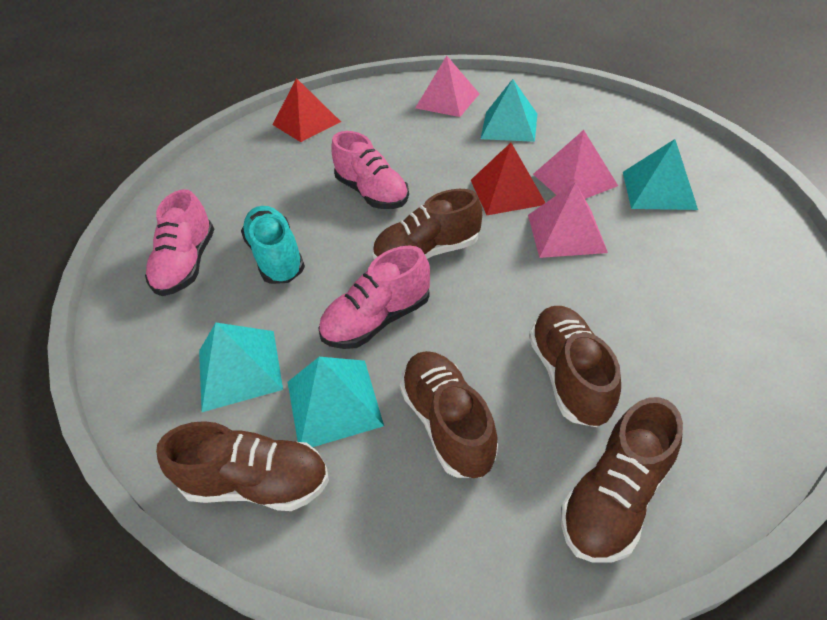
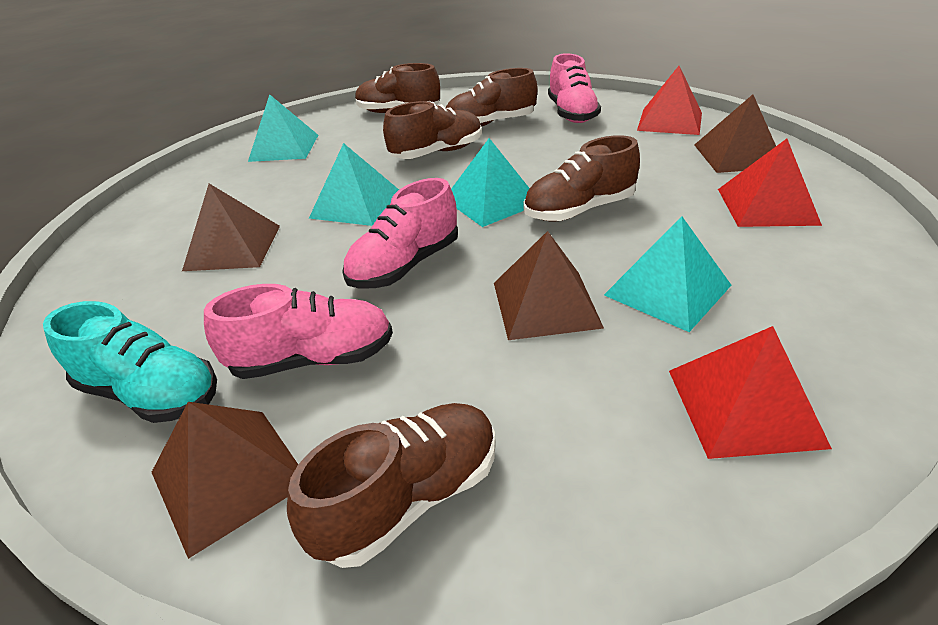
brown pyramid: 0 -> 4
pink pyramid: 3 -> 0
red pyramid: 2 -> 3

